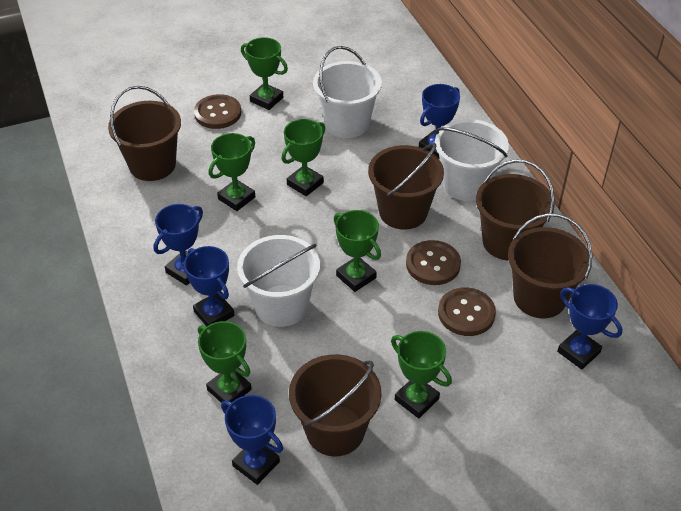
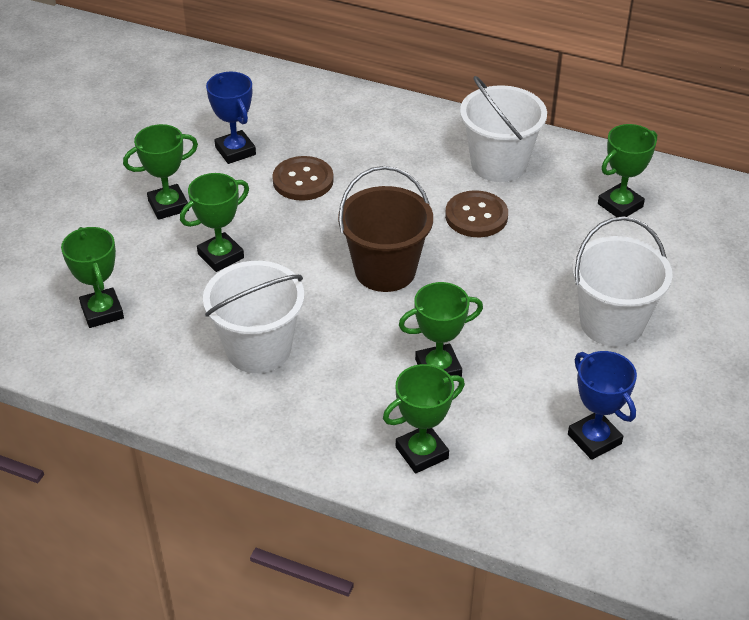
blue trophy: 5 -> 2
brown bucket: 5 -> 1
brown button: 3 -> 2

